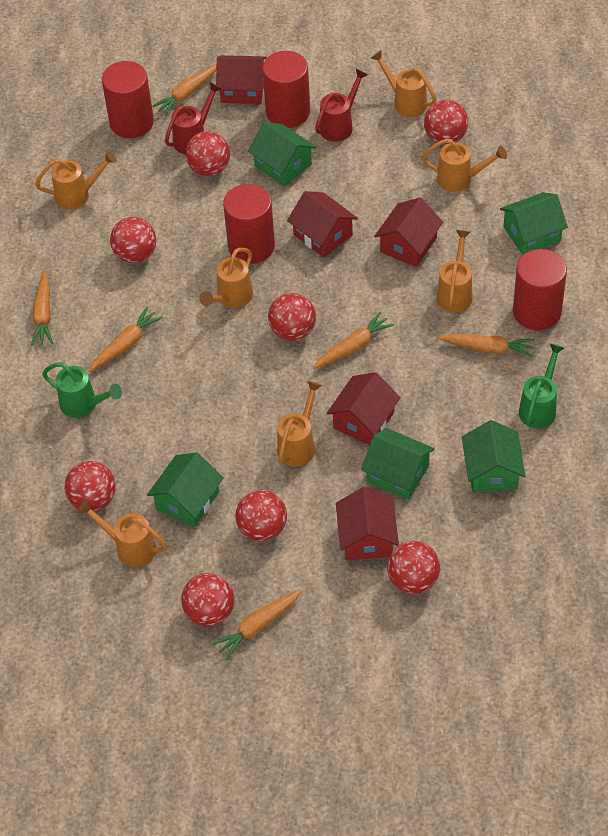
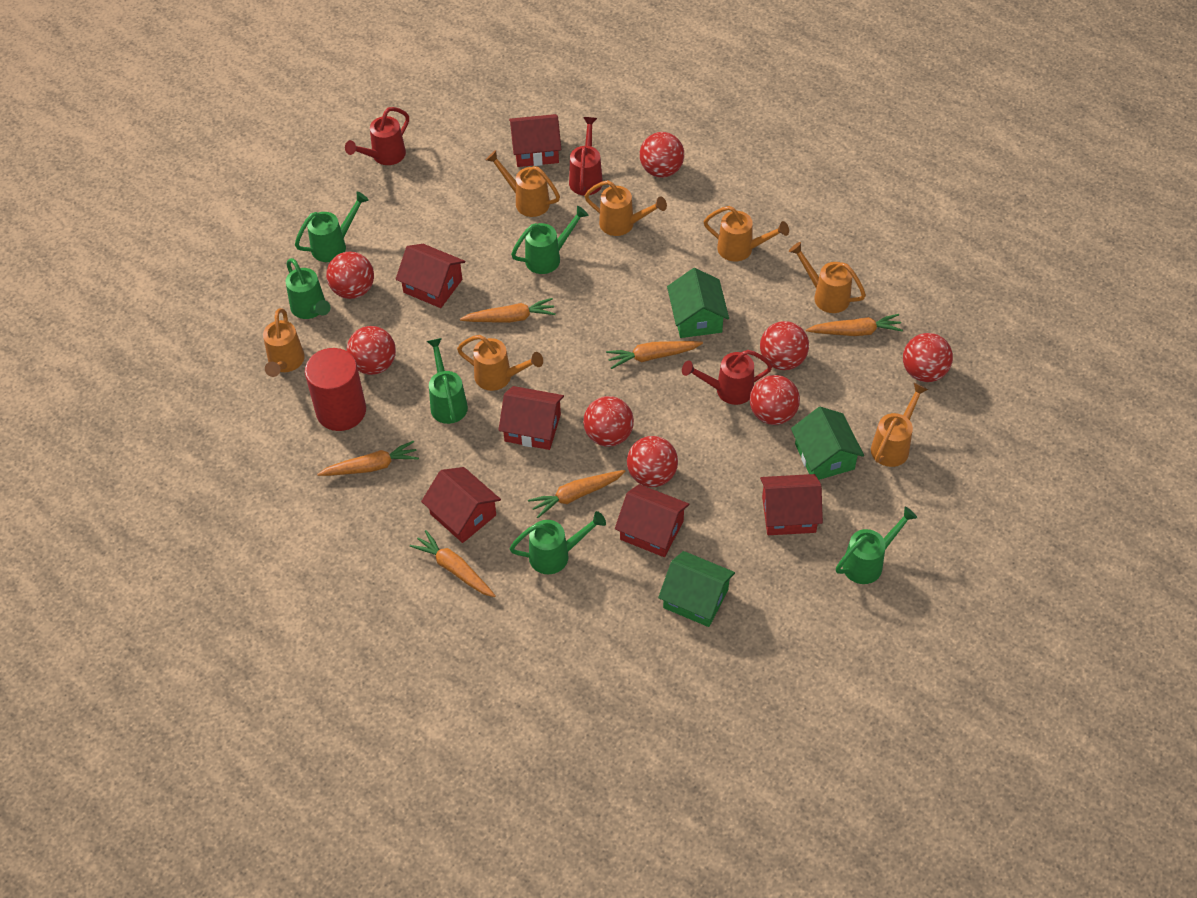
green house: 5 -> 3
green watering can: 2 -> 6
red cylinder: 4 -> 1
red house: 5 -> 6
red watering can: 2 -> 3

